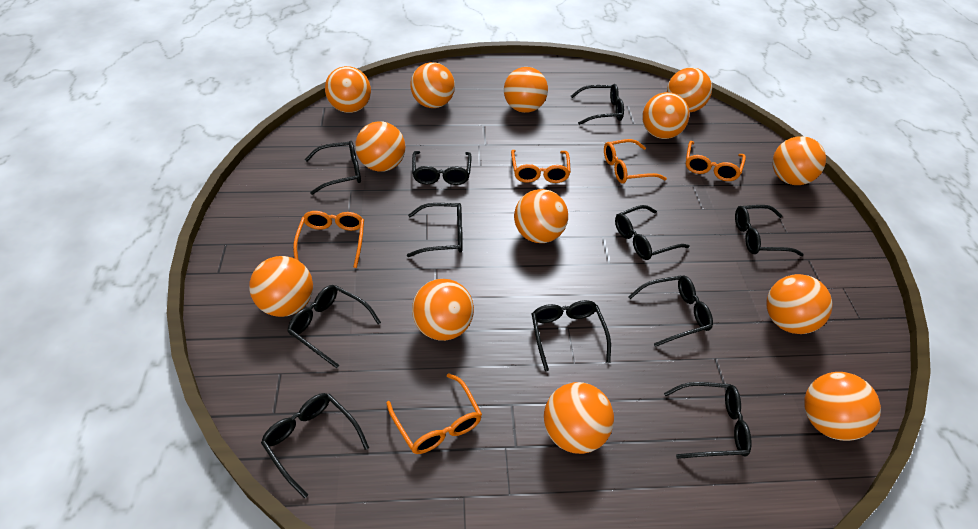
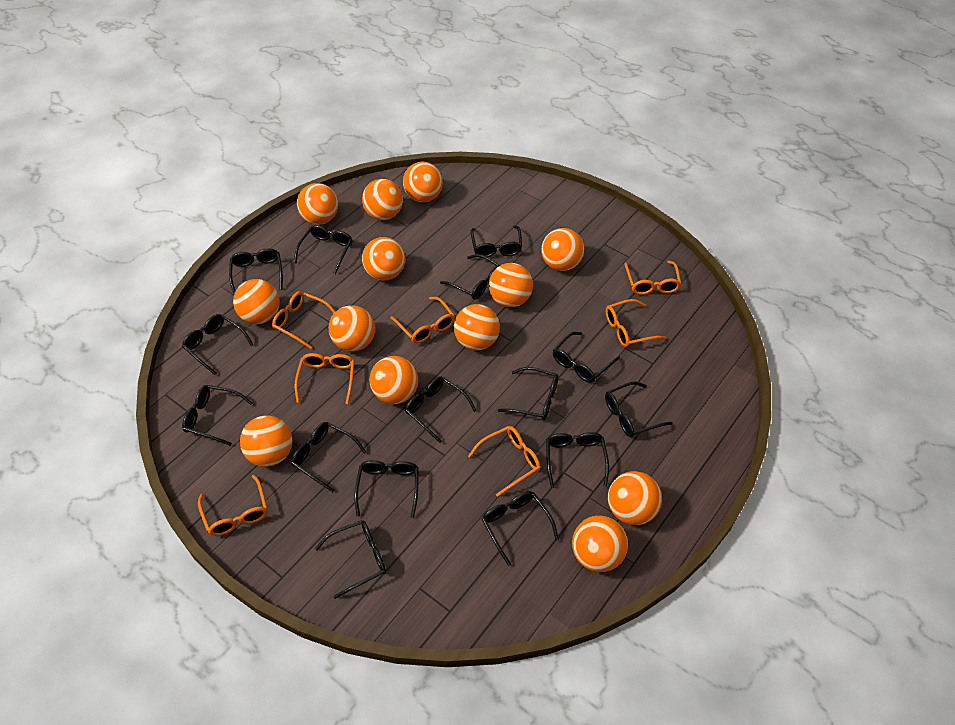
black glasses: 11 -> 15
orange glasses: 5 -> 7

